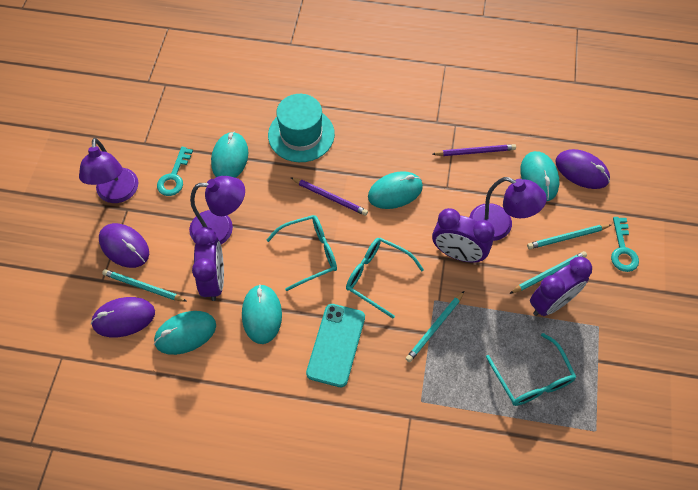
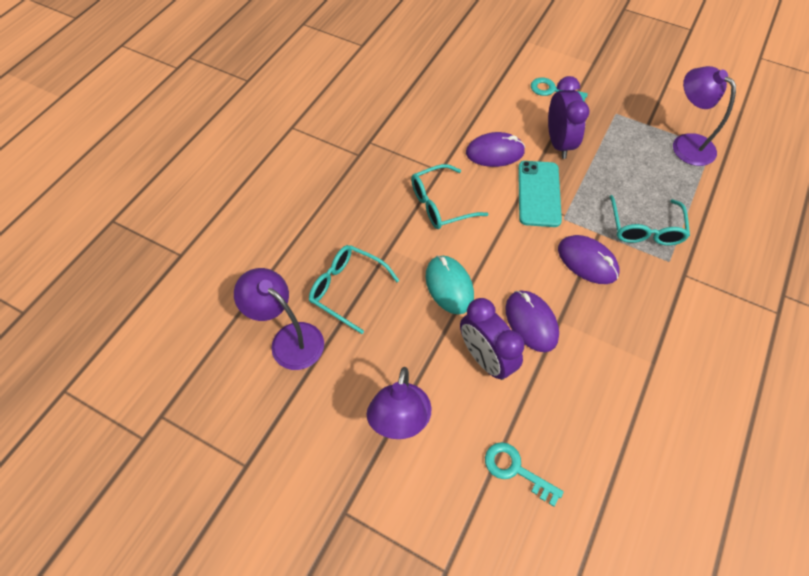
purple clock: 3 -> 2
purple pencil: 2 -> 0
turquoise hat: 1 -> 0
turquoise mouse: 5 -> 1
turquoise pencil: 4 -> 0

